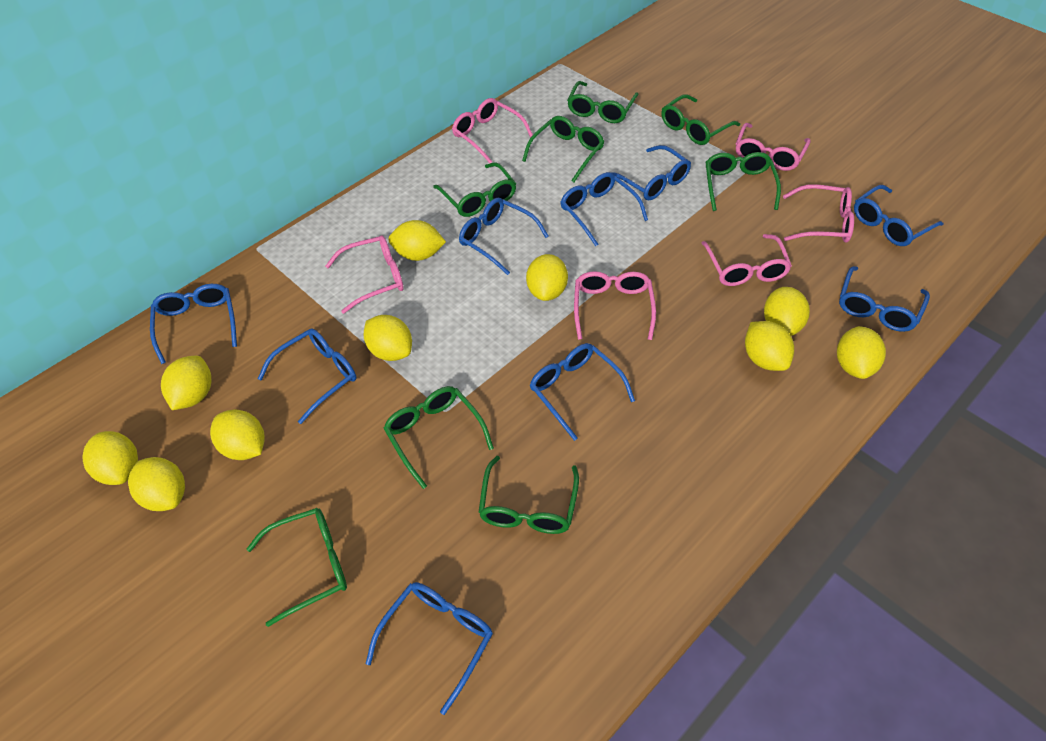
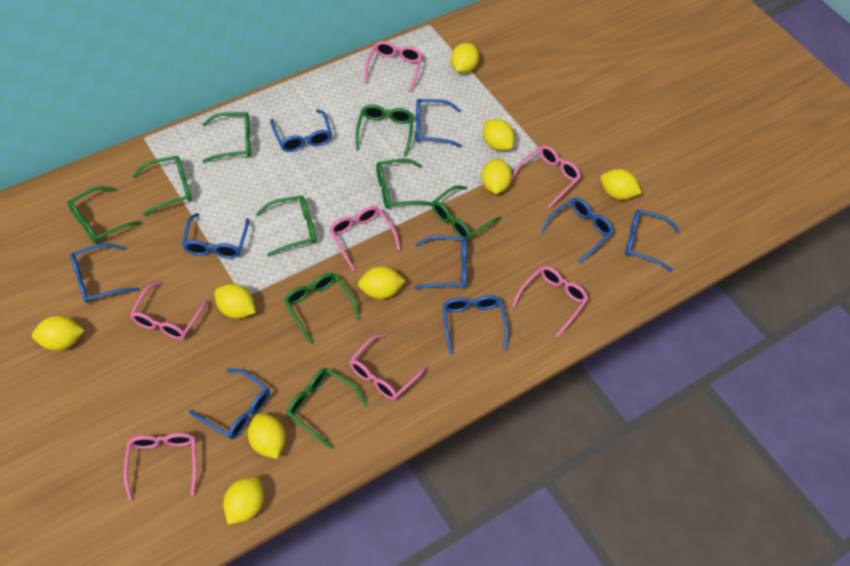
green glasses: 8 -> 9
pink glasses: 6 -> 7
yellow lemon: 10 -> 9

